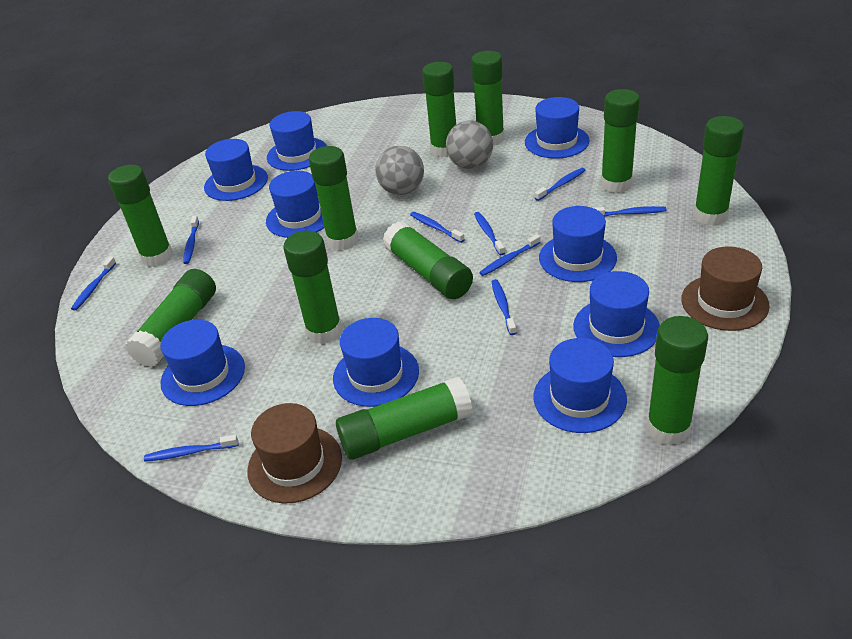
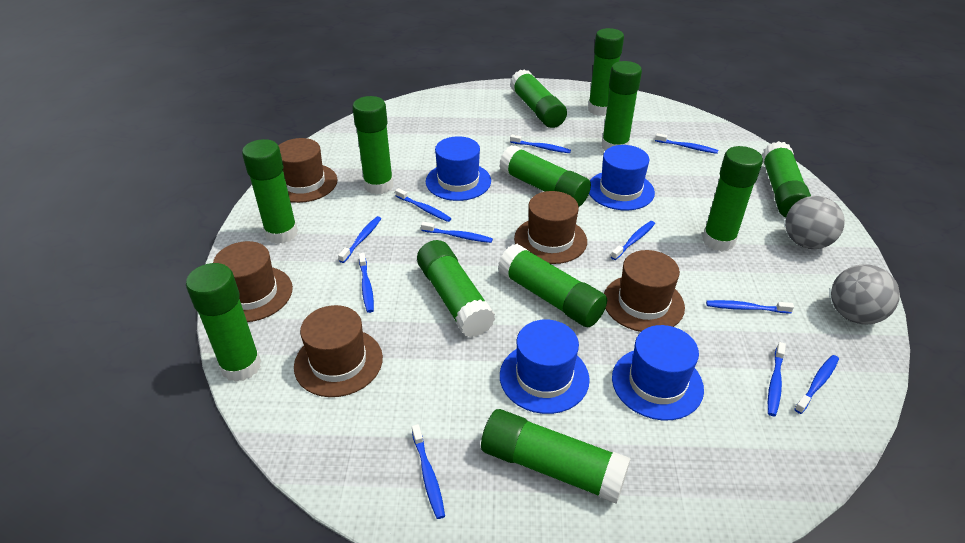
blue hat: 9 -> 4
blue toothbrush: 9 -> 11
brown hat: 2 -> 5
green glue stick: 11 -> 12

